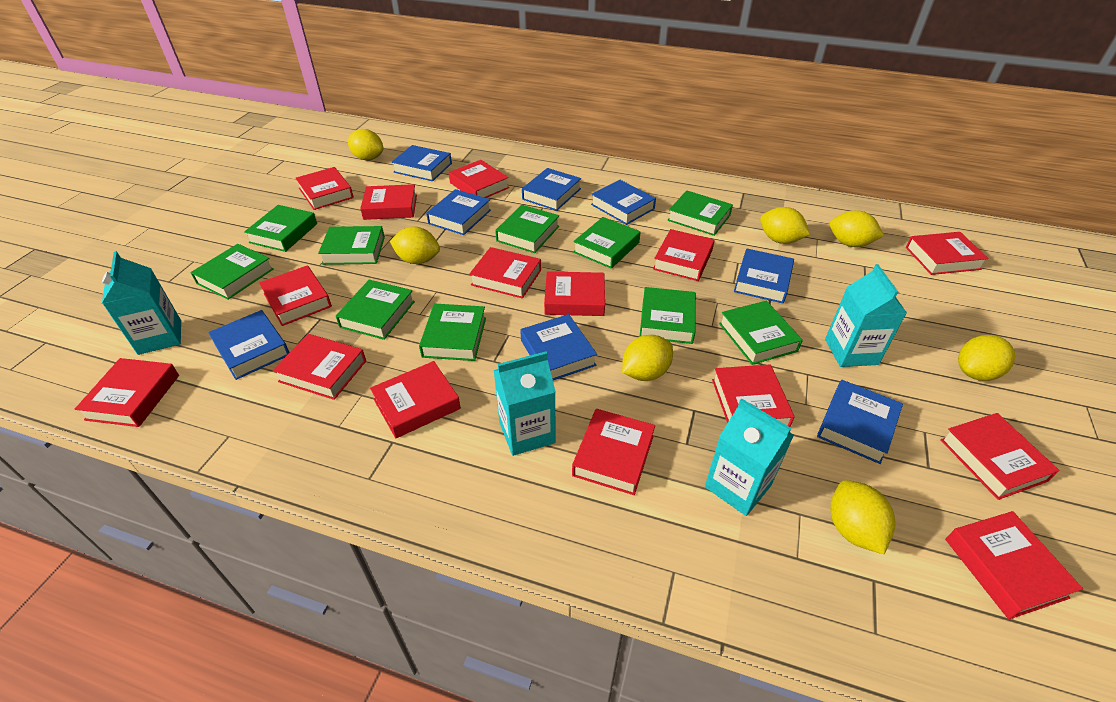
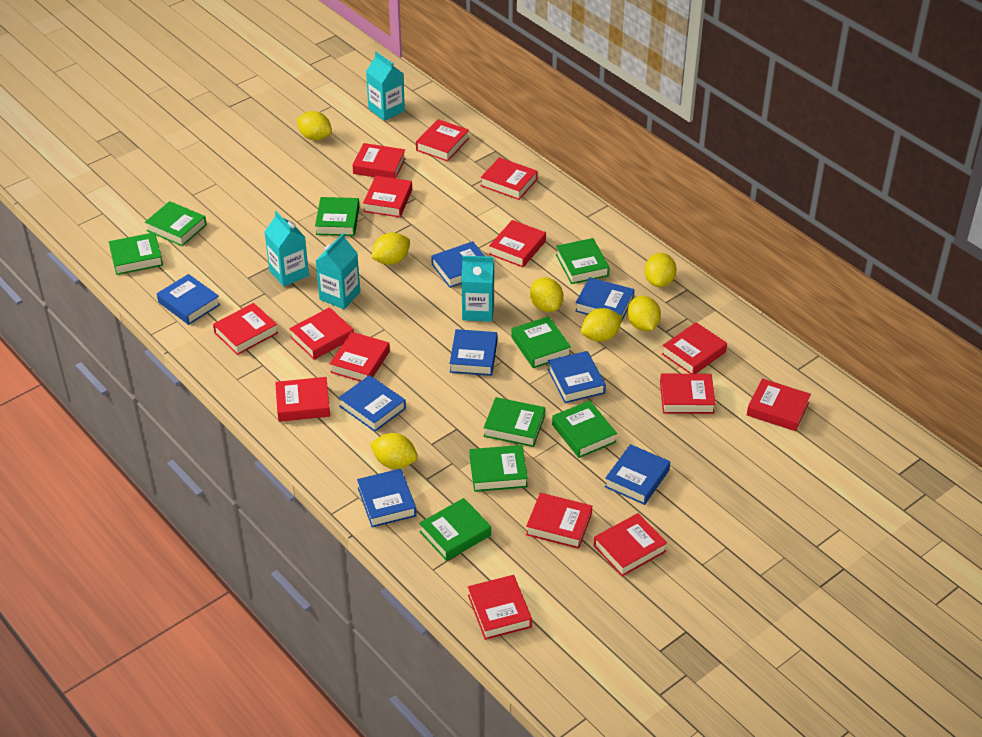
green book: 10 -> 9

